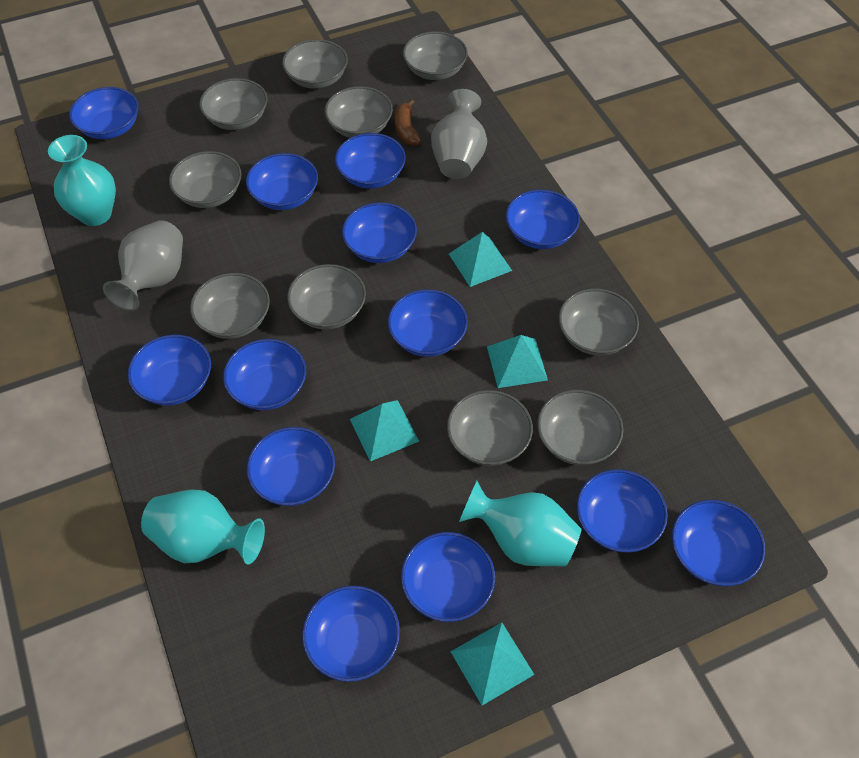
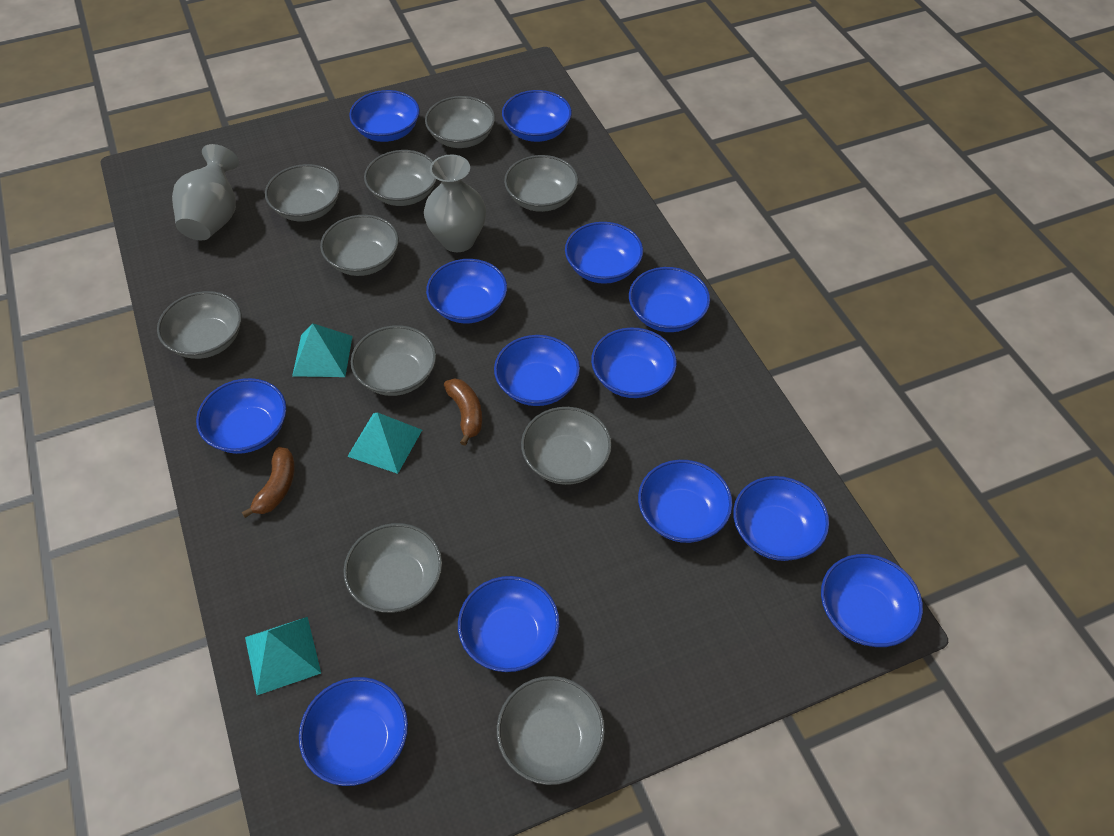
brown banana: 1 -> 2
turquoise pyramid: 4 -> 3
turquoise vase: 3 -> 0

